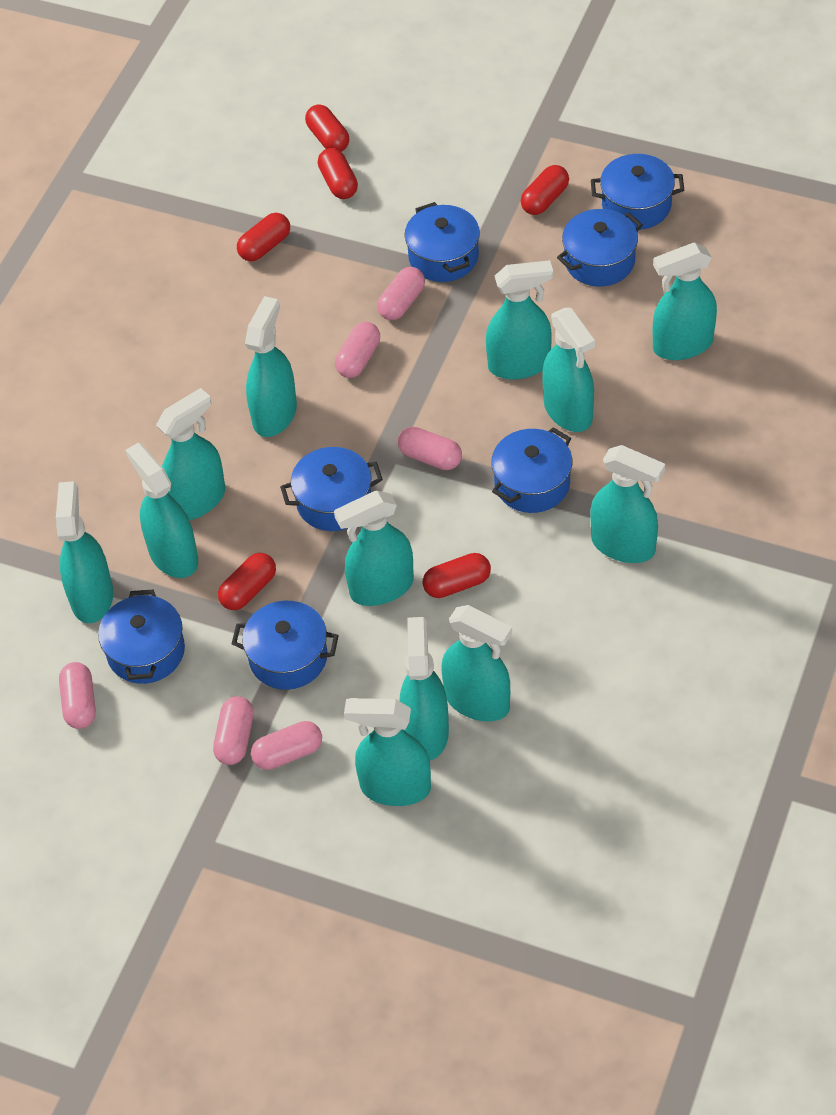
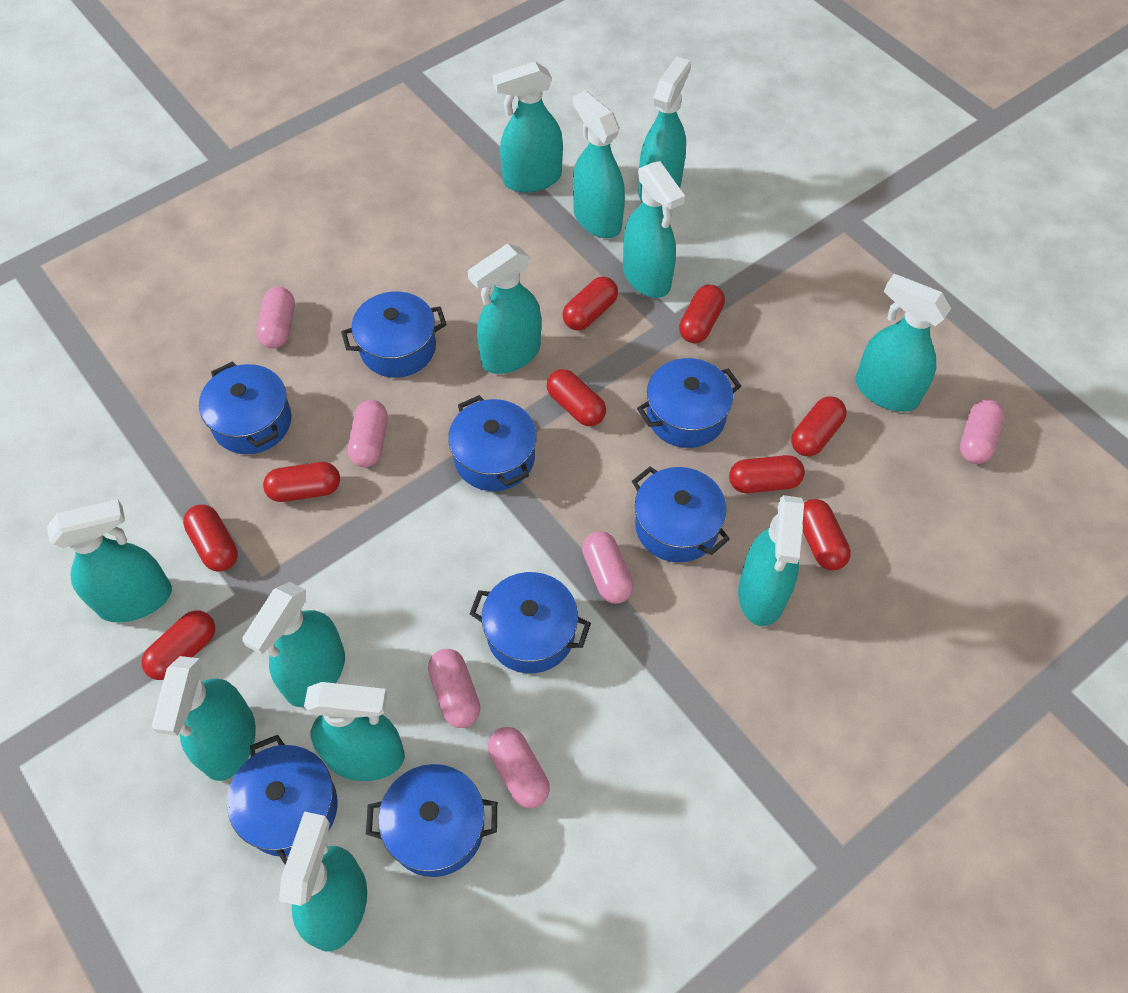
blue pot: 7 -> 8
red capsule: 6 -> 9

